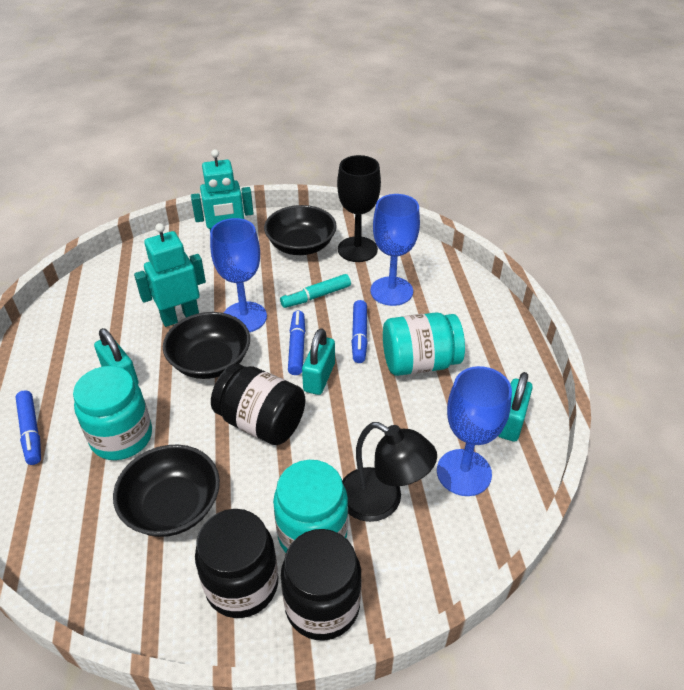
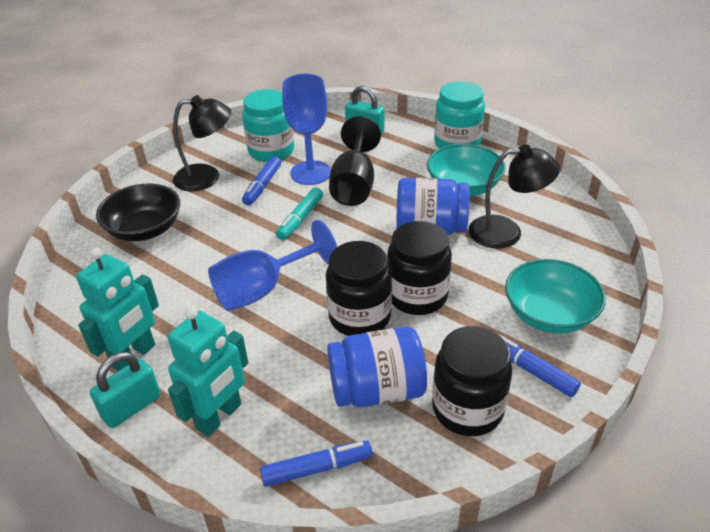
black bowl: 3 -> 1
black lamp: 1 -> 2
blue goblet: 3 -> 2
blue jar: 0 -> 2
turquoise bowl: 0 -> 2
turquoise jar: 3 -> 2
turquoise padlock: 3 -> 2

